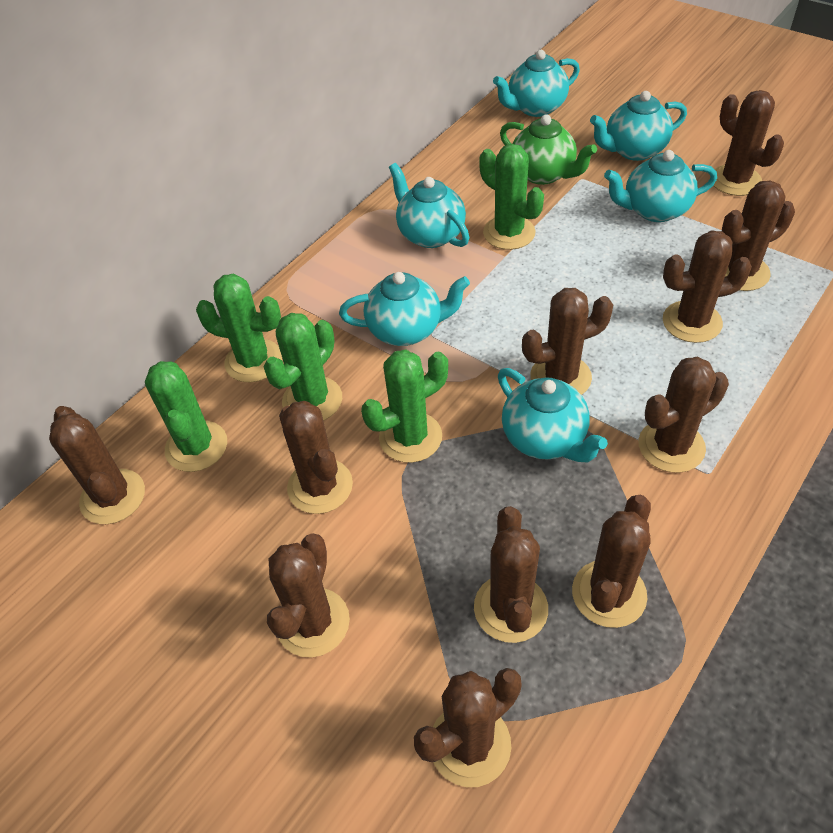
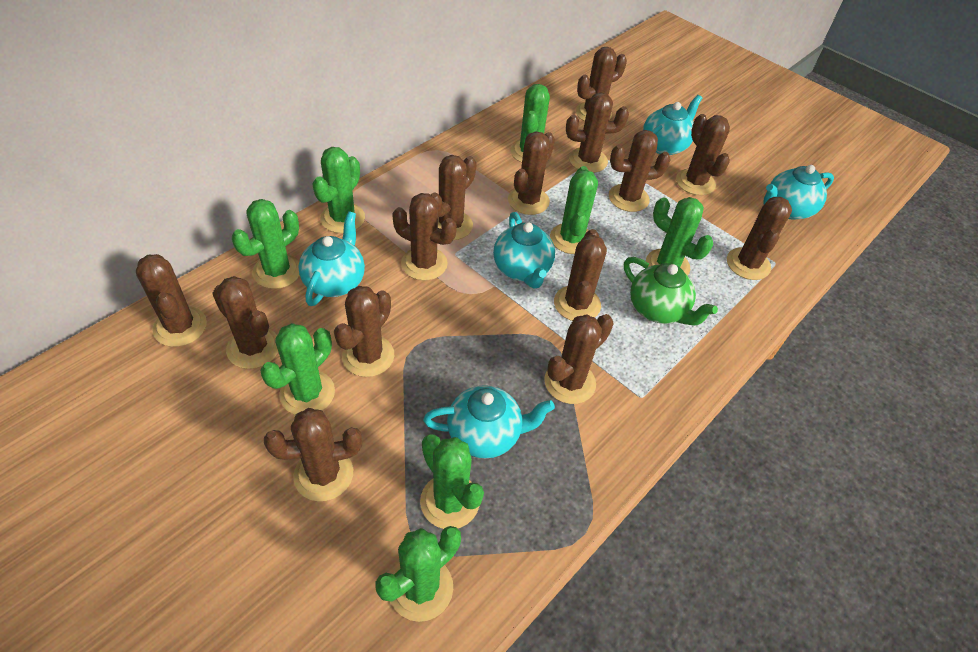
brown cactus: 11 -> 14
green cactus: 5 -> 8
turquoise teapot: 6 -> 5

